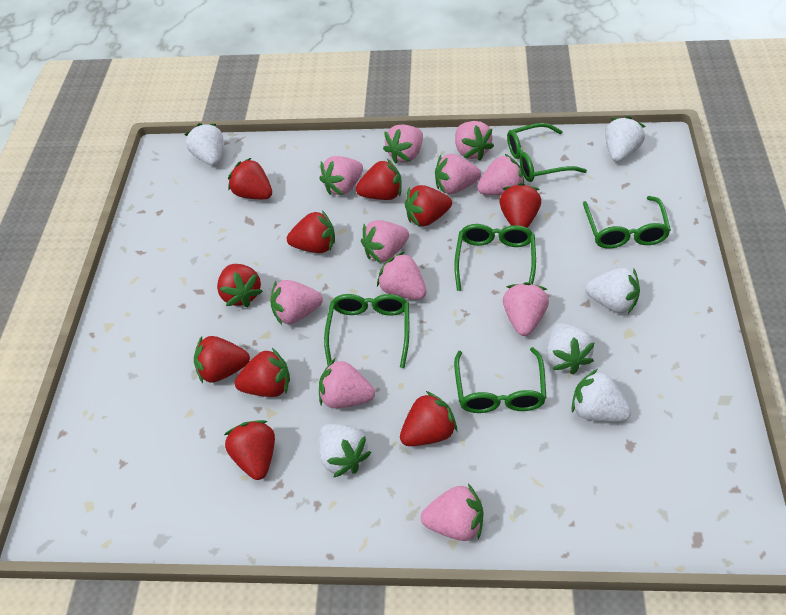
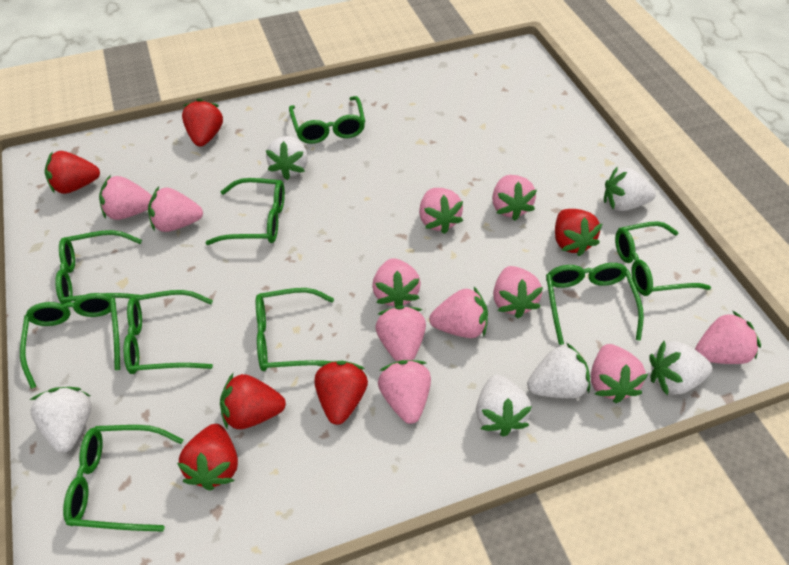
green glasses: 5 -> 9
red strawberry: 10 -> 6

